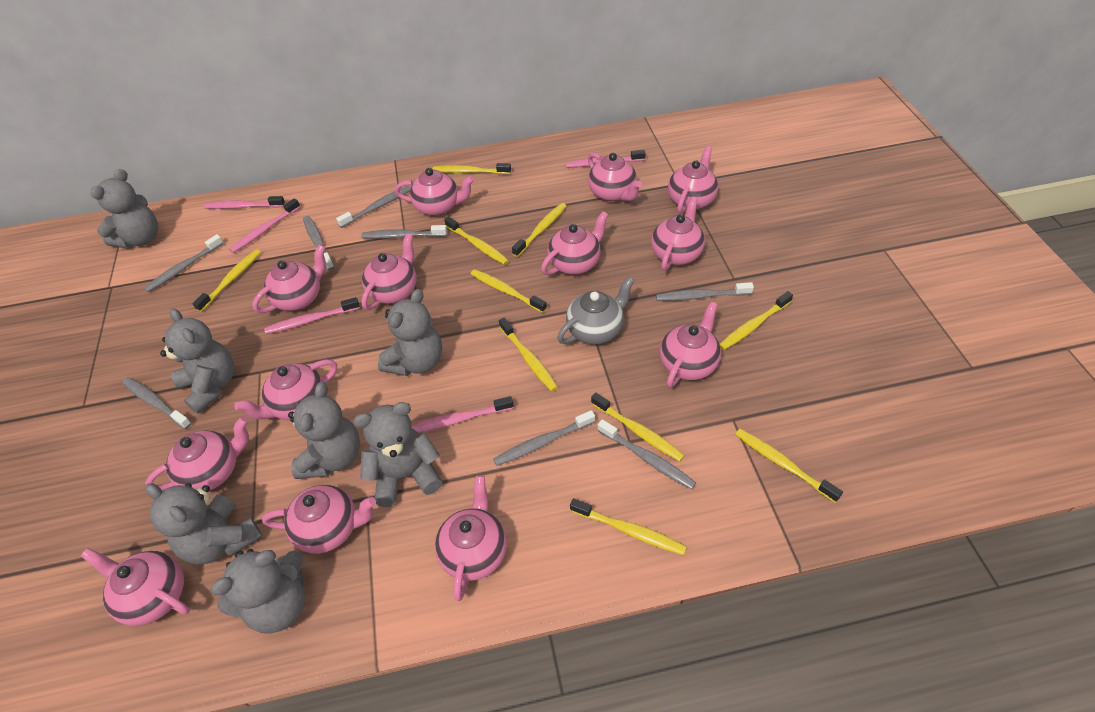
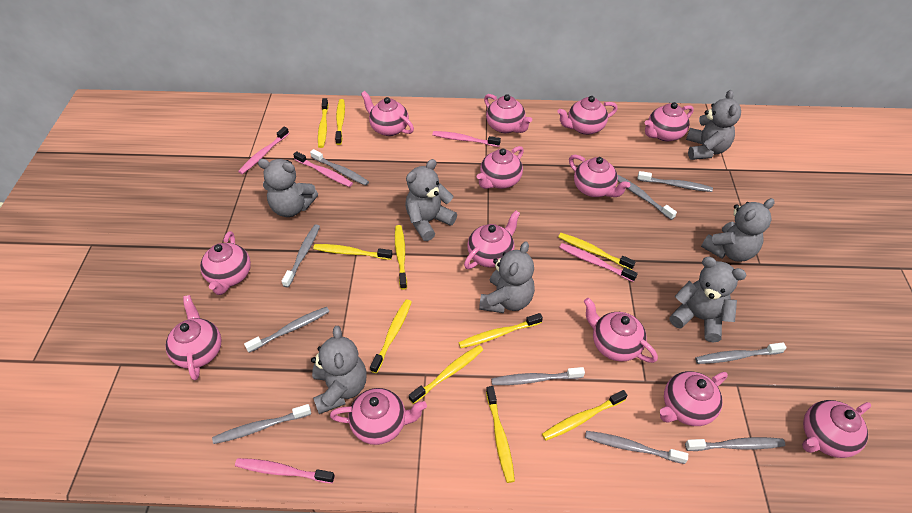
grey teapot: 1 -> 0
grey toothbrush: 8 -> 10

